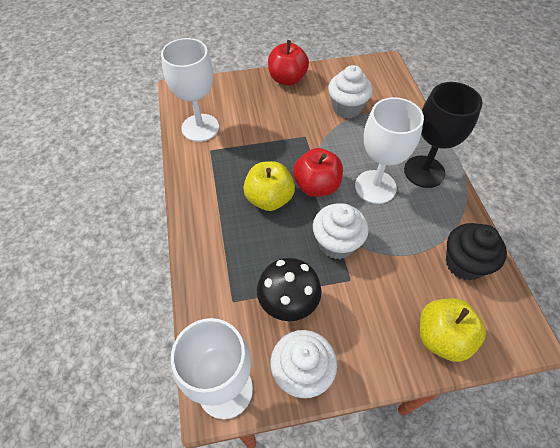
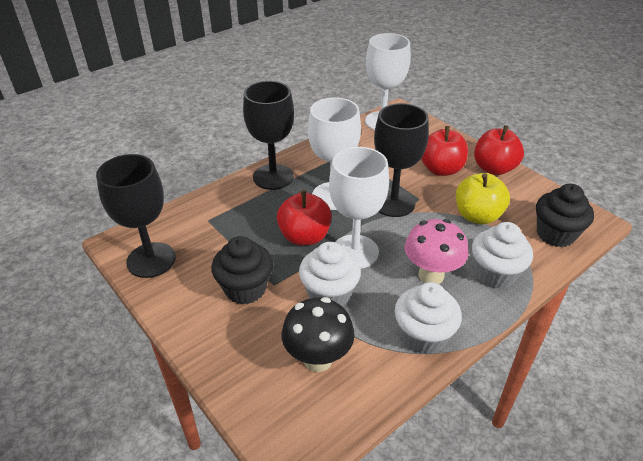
black cupcake: 1 -> 2
black goblet: 1 -> 3
pink mushroom: 0 -> 1
red apple: 2 -> 3
yellow apple: 2 -> 1

